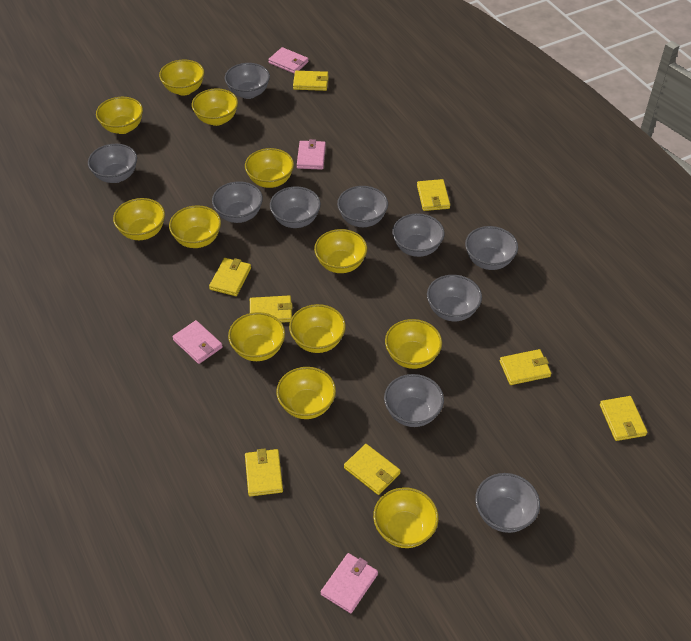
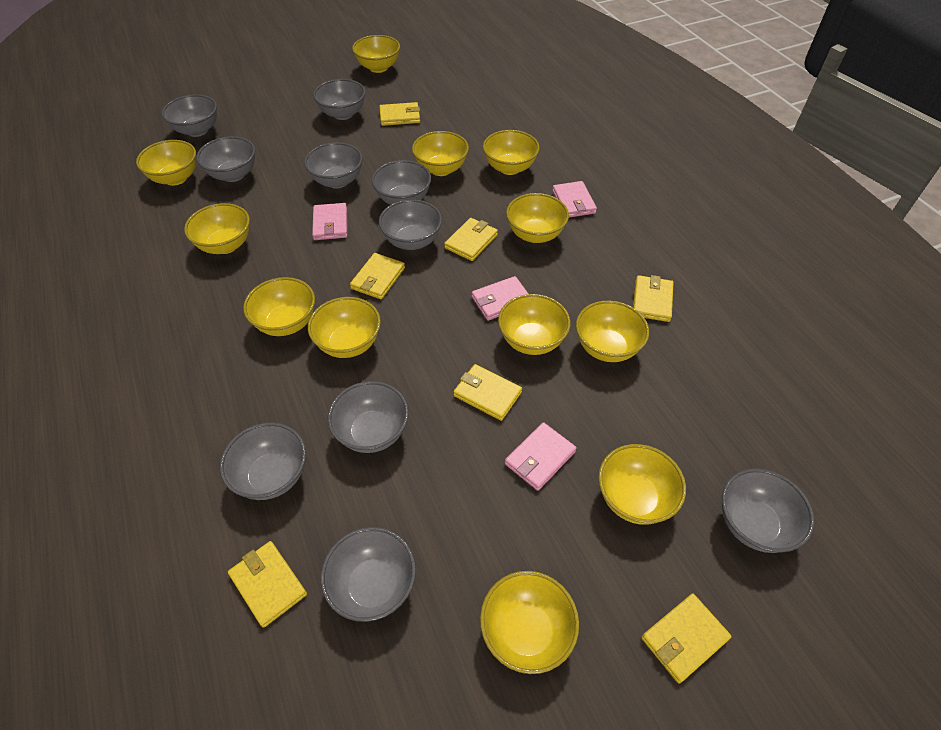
yellow wallet: 8 -> 7

